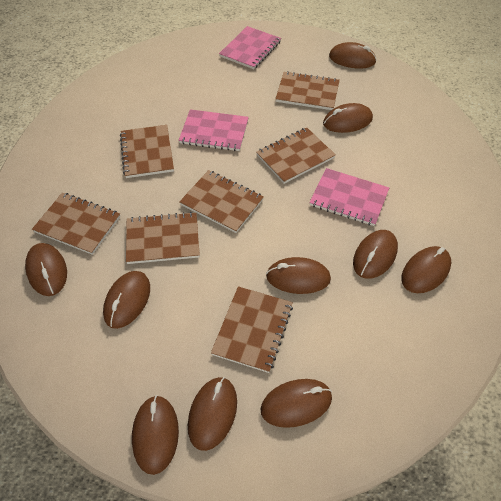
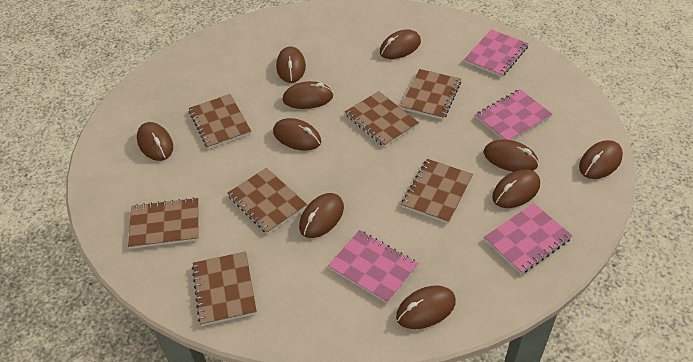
pink notebook: 3 -> 4

